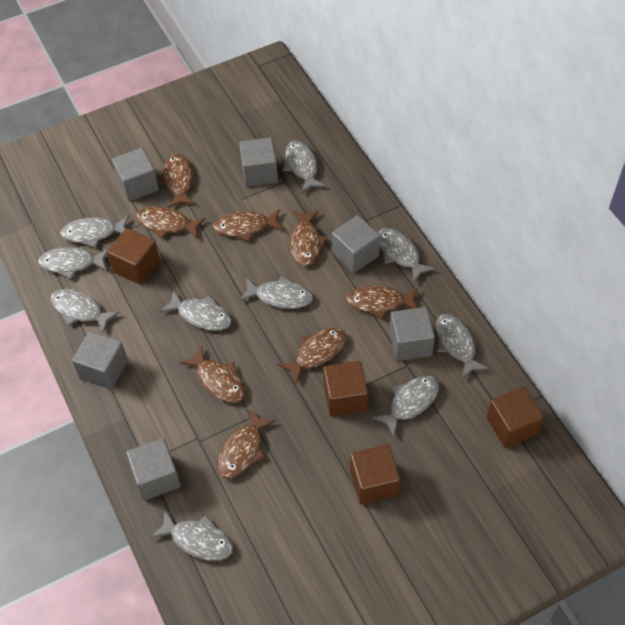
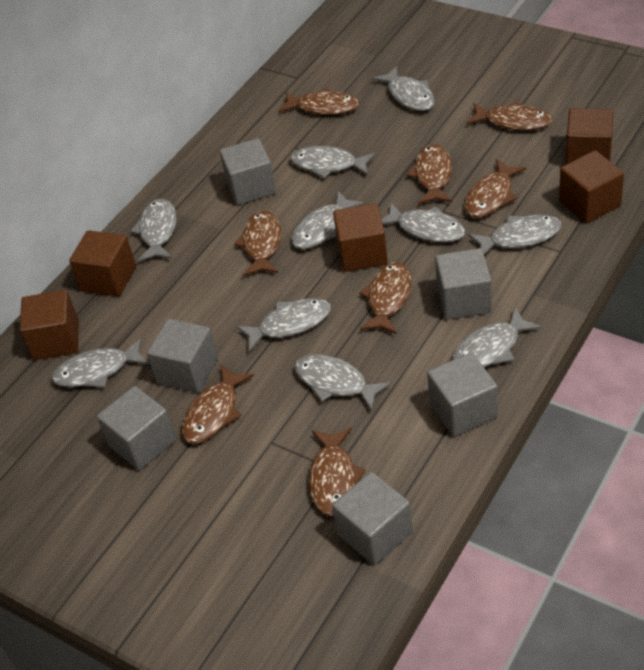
brown cube: 4 -> 5

